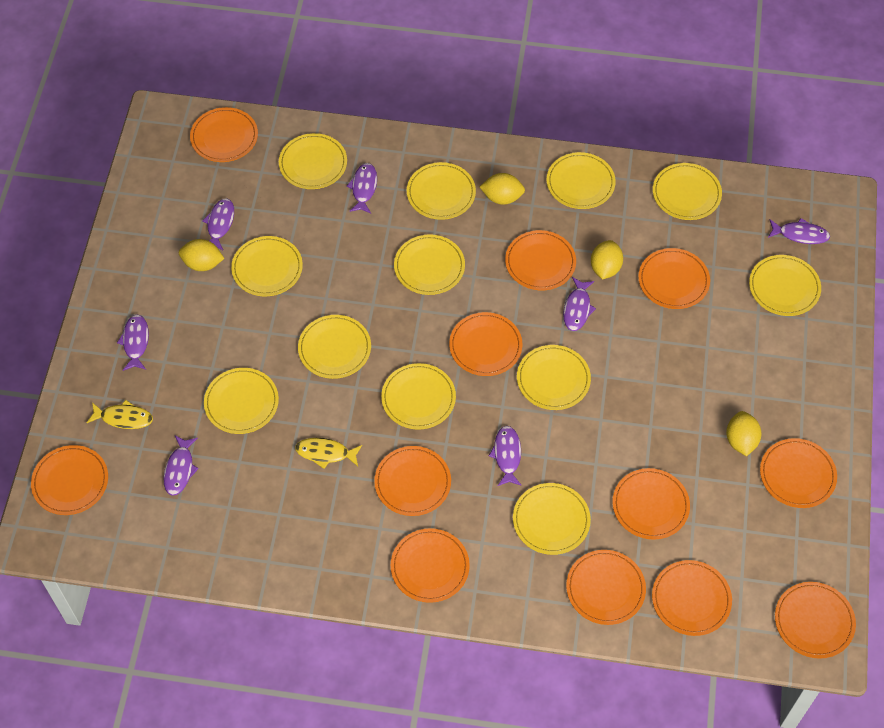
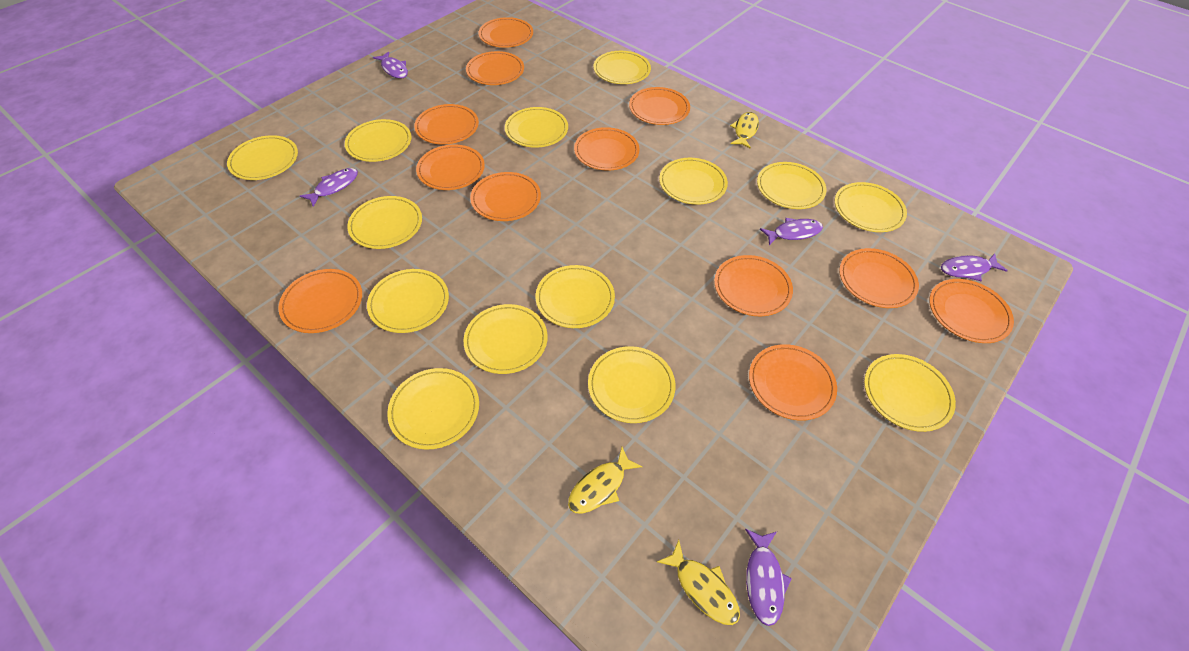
purple fish: 7 -> 5
yellow fish: 2 -> 3
yellow lemon: 4 -> 0
yellow plate: 12 -> 14

